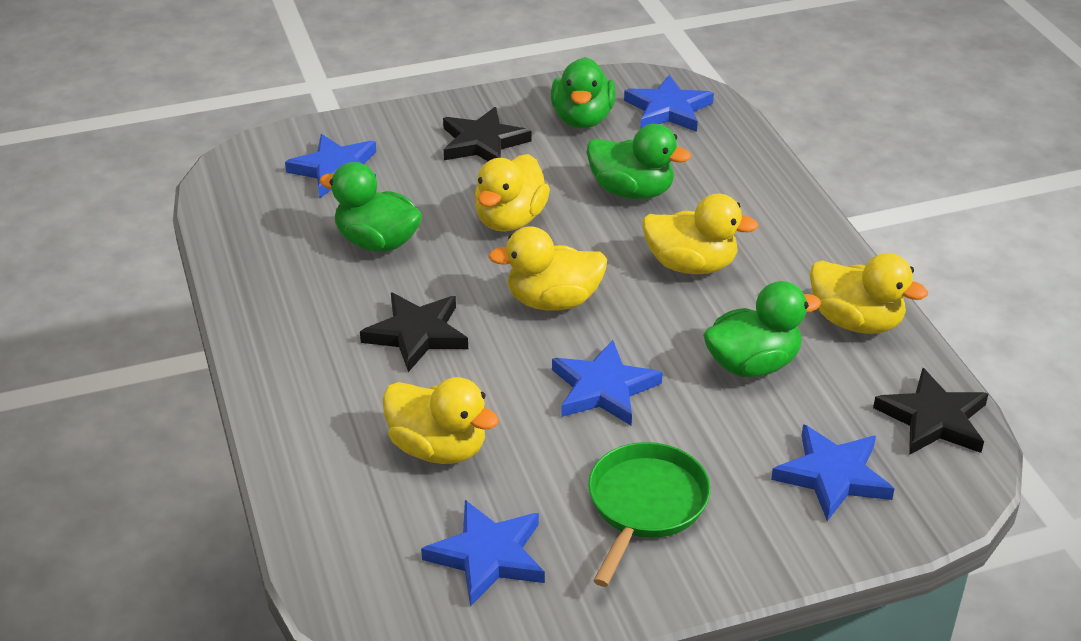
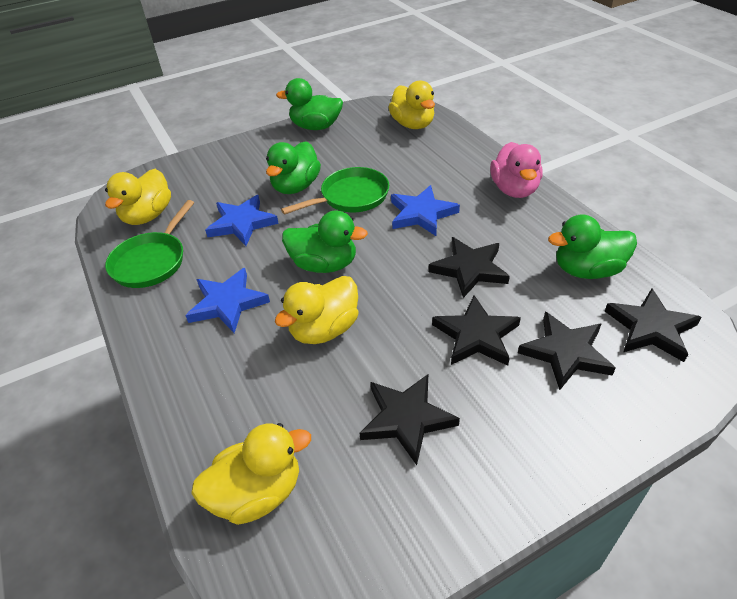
black star: 3 -> 5
blue star: 5 -> 3
green pan: 1 -> 2
pink duck: 0 -> 1
yellow duck: 5 -> 4

